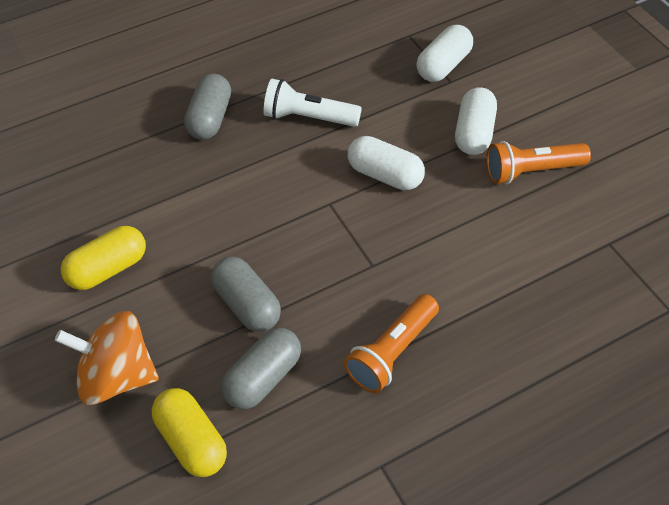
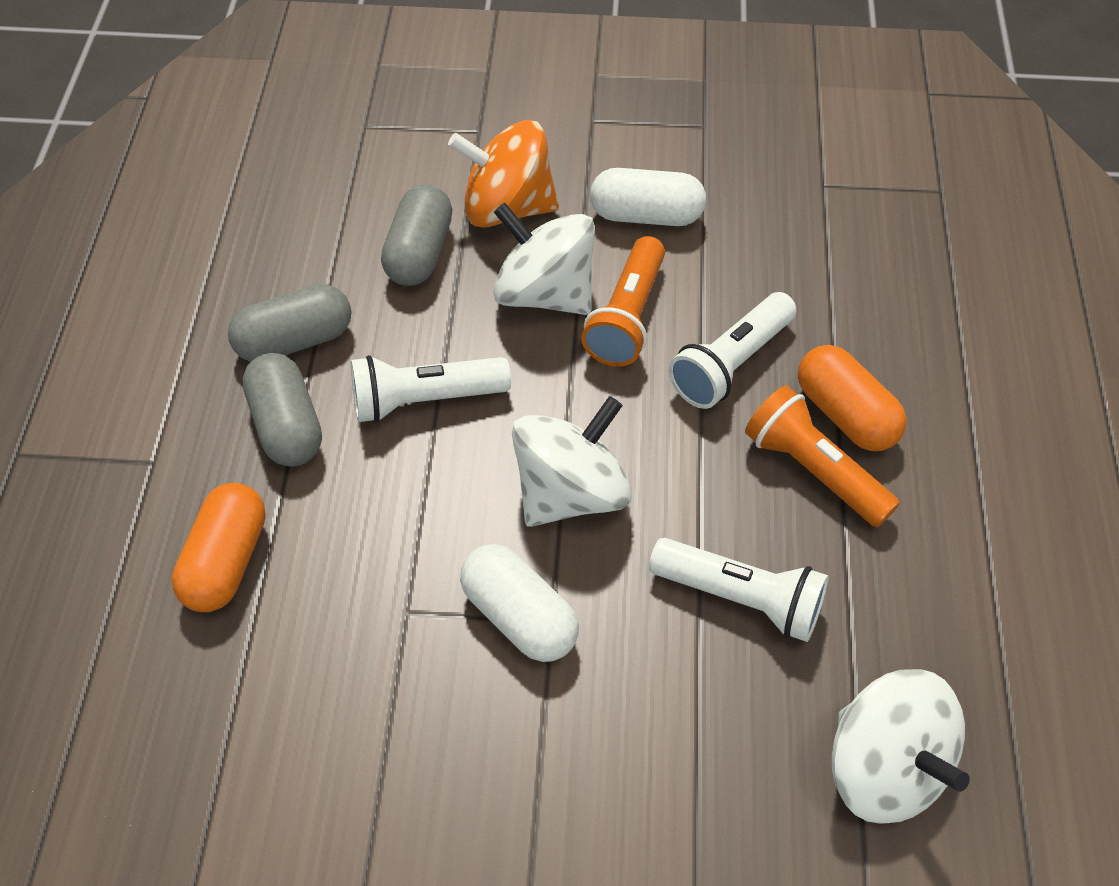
orange capsule: 0 -> 2
white capsule: 3 -> 2
white flashlight: 1 -> 3
white spinning top: 0 -> 3
yellow capsule: 2 -> 0

